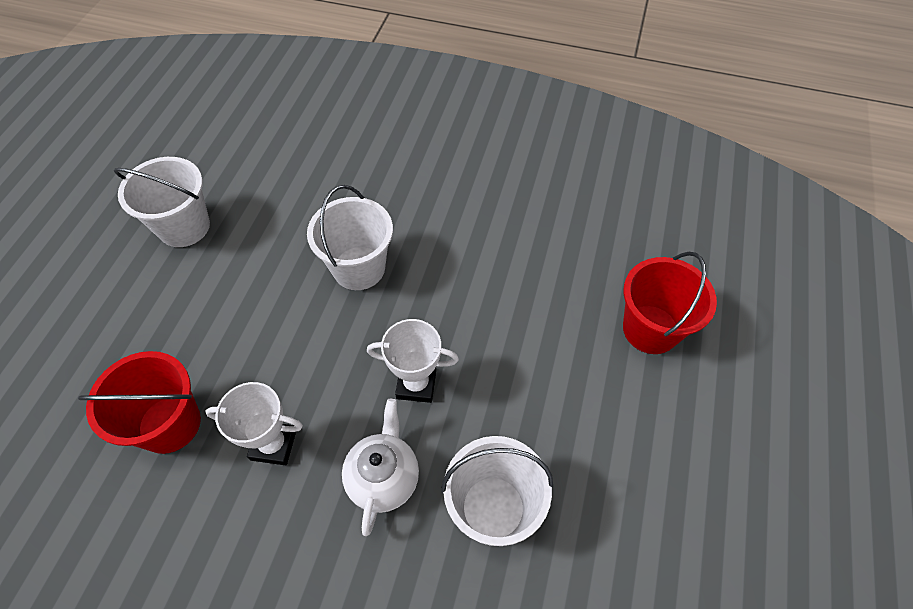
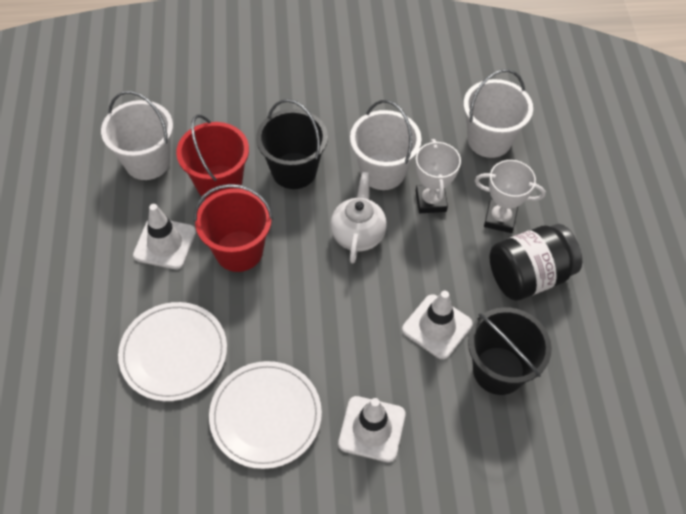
black bucket: 0 -> 2
black jar: 0 -> 1
white plate: 0 -> 2
white traffic cone: 0 -> 3

